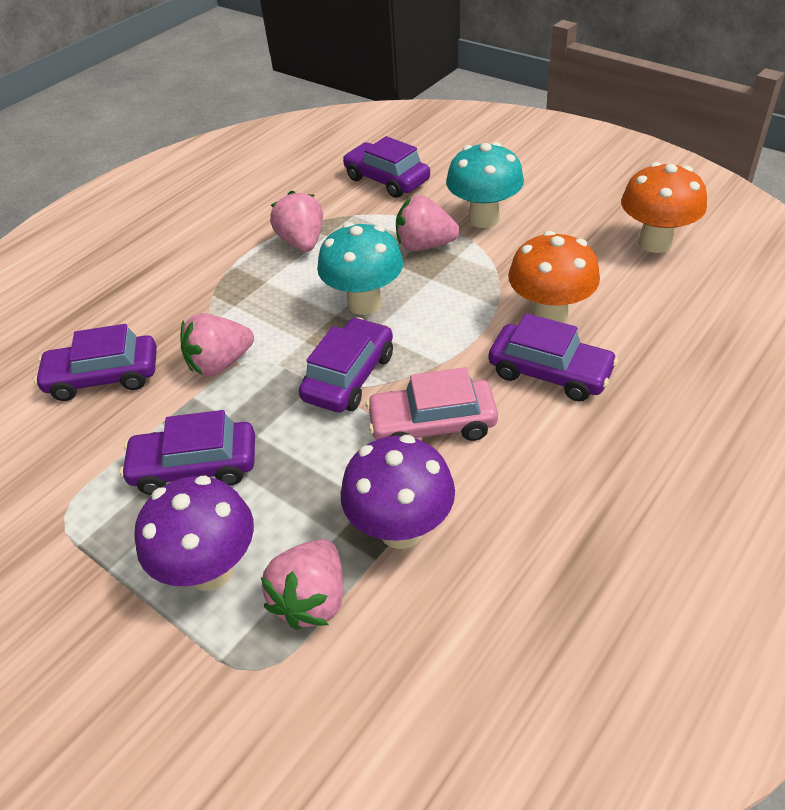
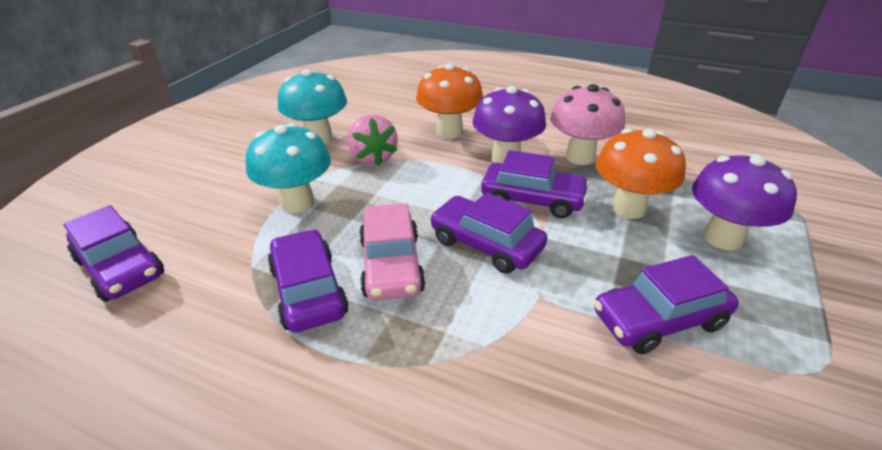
pink mushroom: 0 -> 1
pink strawberry: 4 -> 1

